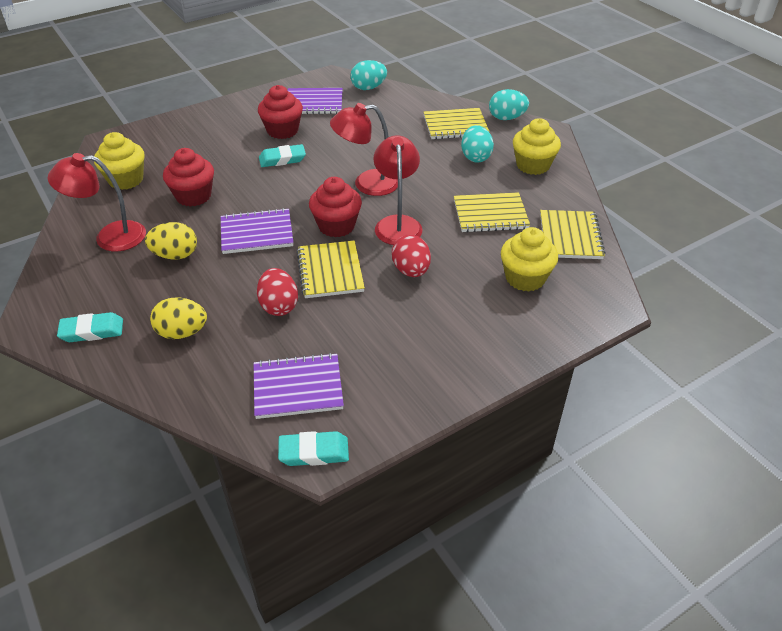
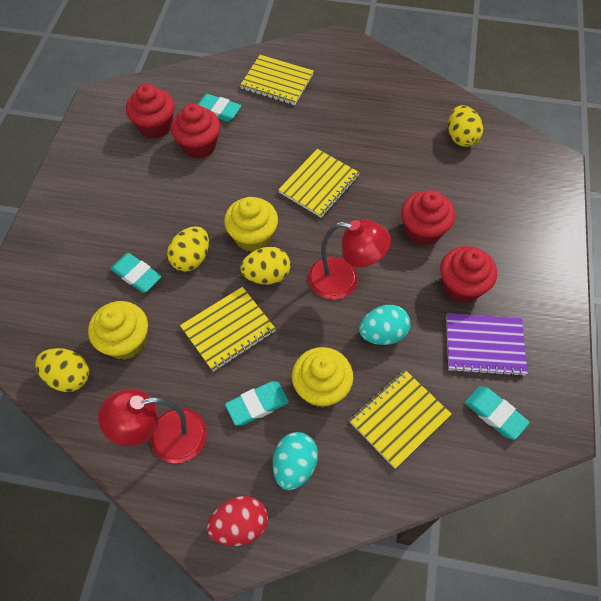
purple notebook: 3 -> 1
red cupcake: 3 -> 4
red egg: 2 -> 1
red lamp: 3 -> 2
turquoise egg: 3 -> 2
turquoise eraser: 3 -> 4
yellow egg: 2 -> 4

